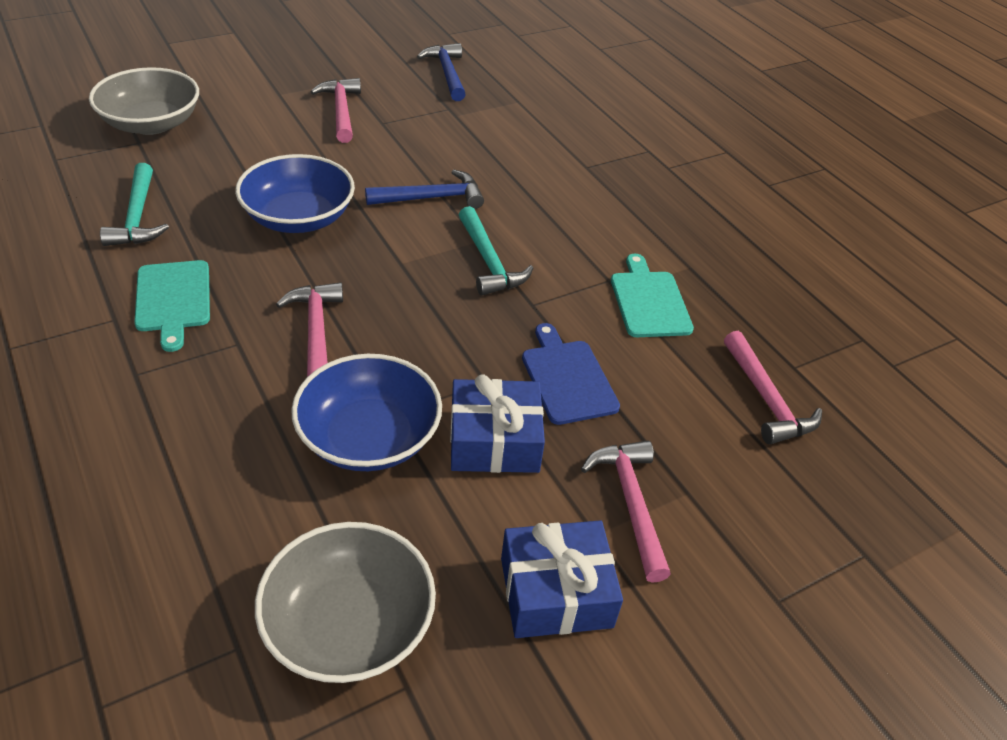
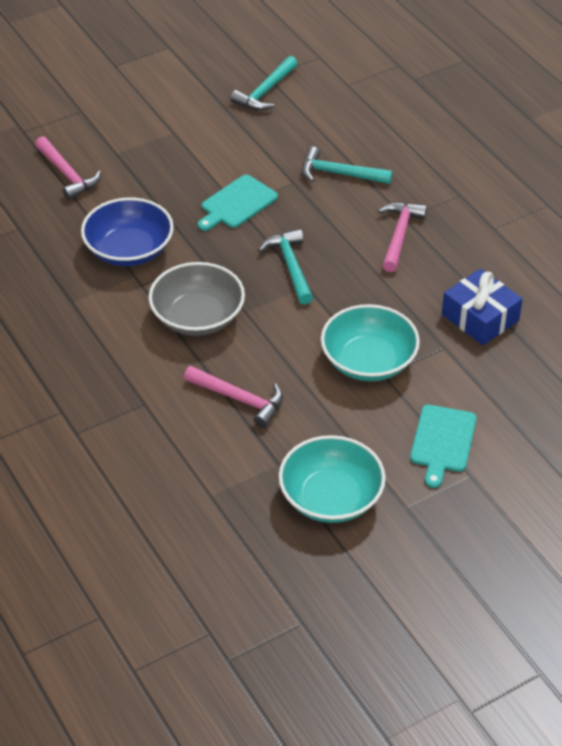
blue bowl: 2 -> 1
blue cutting board: 1 -> 0
blue gift: 2 -> 1
blue hammer: 2 -> 0
grey bowl: 2 -> 1
pink hammer: 4 -> 3
turquoise bowl: 0 -> 2
turquoise hammer: 2 -> 3

